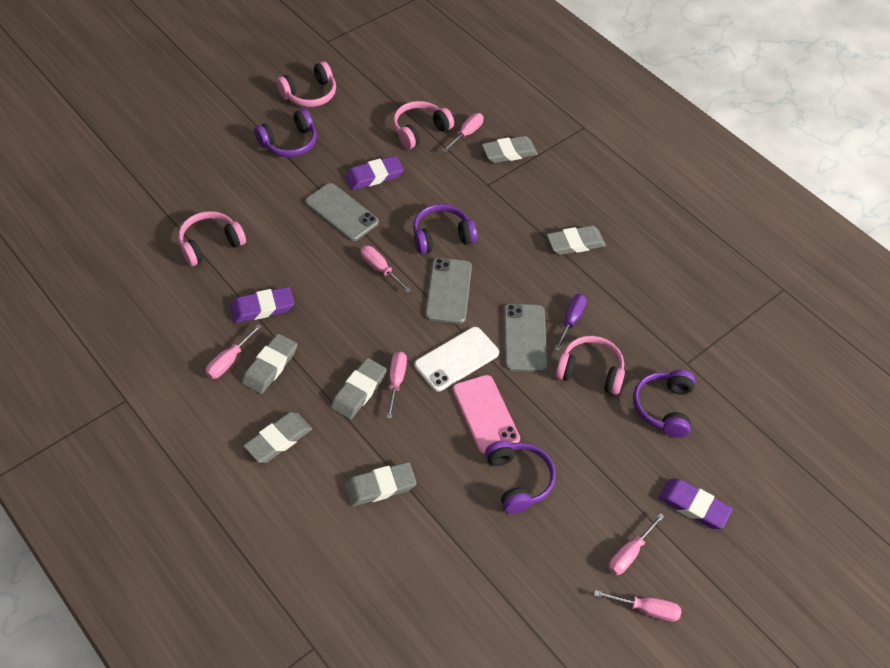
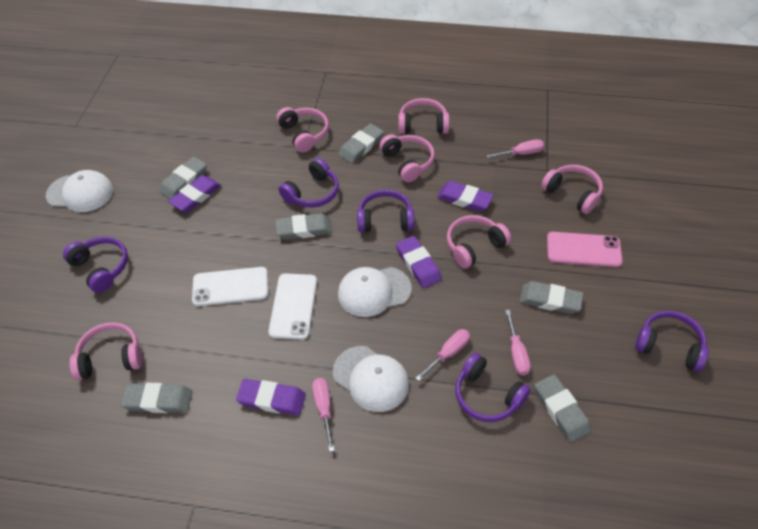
grey phone: 3 -> 0
pink headphones: 4 -> 6
pink screwdriver: 6 -> 4
purple eraser: 3 -> 4
purple headphones: 4 -> 5
purple screwdriver: 1 -> 0
white cap: 0 -> 3
white phone: 1 -> 2

